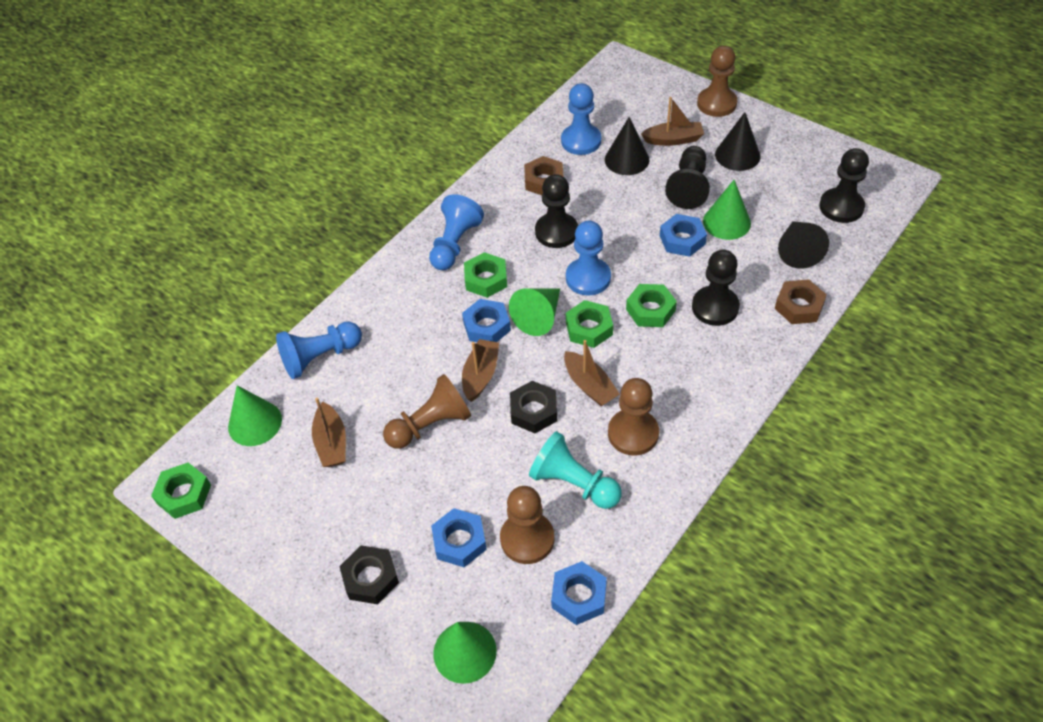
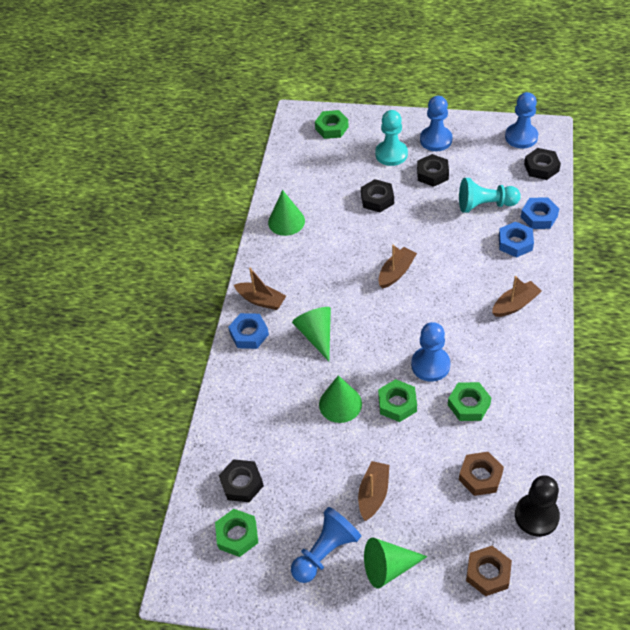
black cone: 3 -> 0
black nut: 2 -> 4
black pawn: 4 -> 1
blue nut: 4 -> 3
brown pawn: 4 -> 0
turquoise pawn: 1 -> 2

